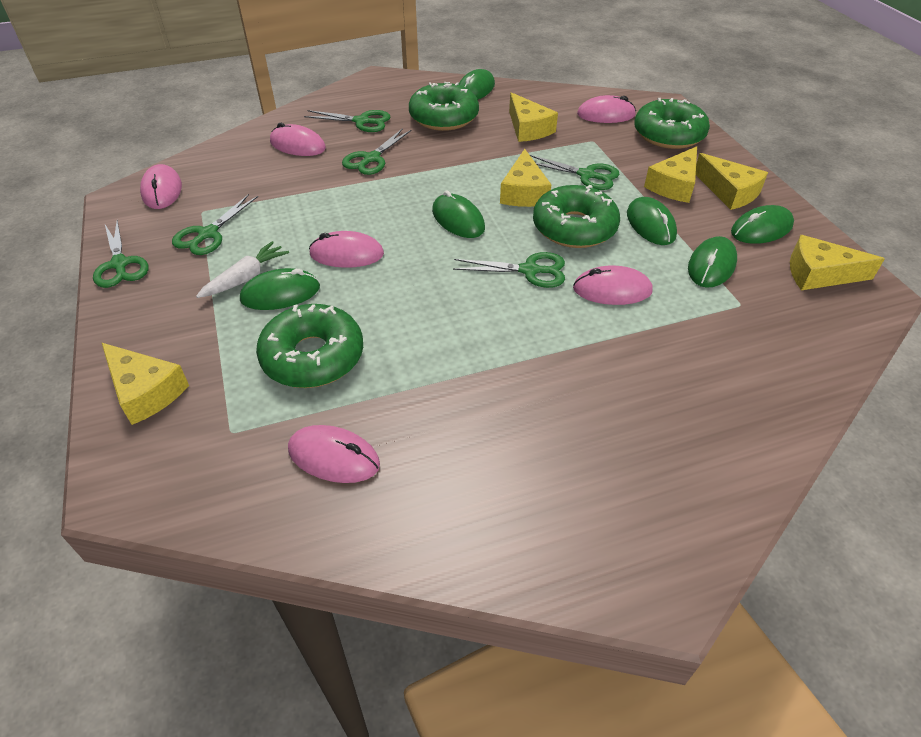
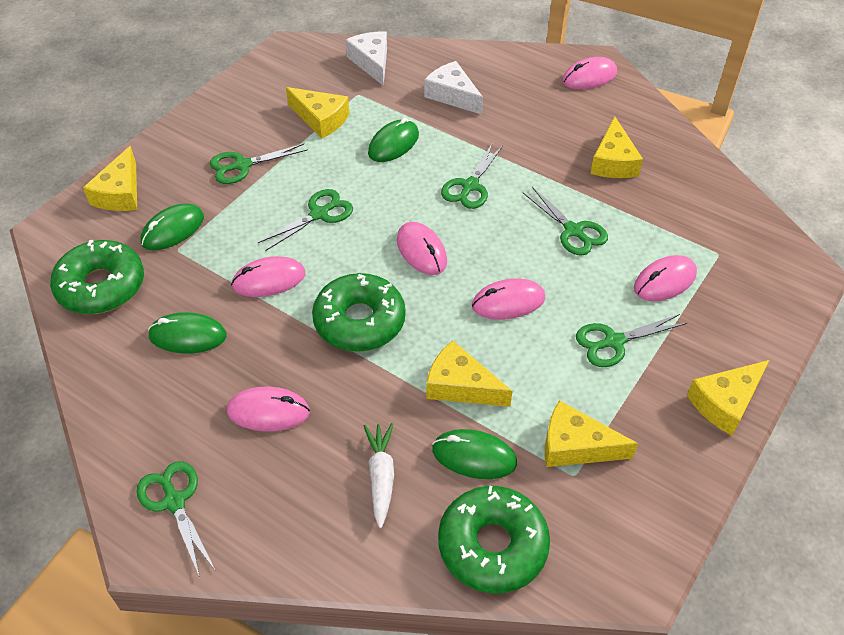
green donut: 4 -> 3
green mouse: 6 -> 4
white cheese: 0 -> 2

